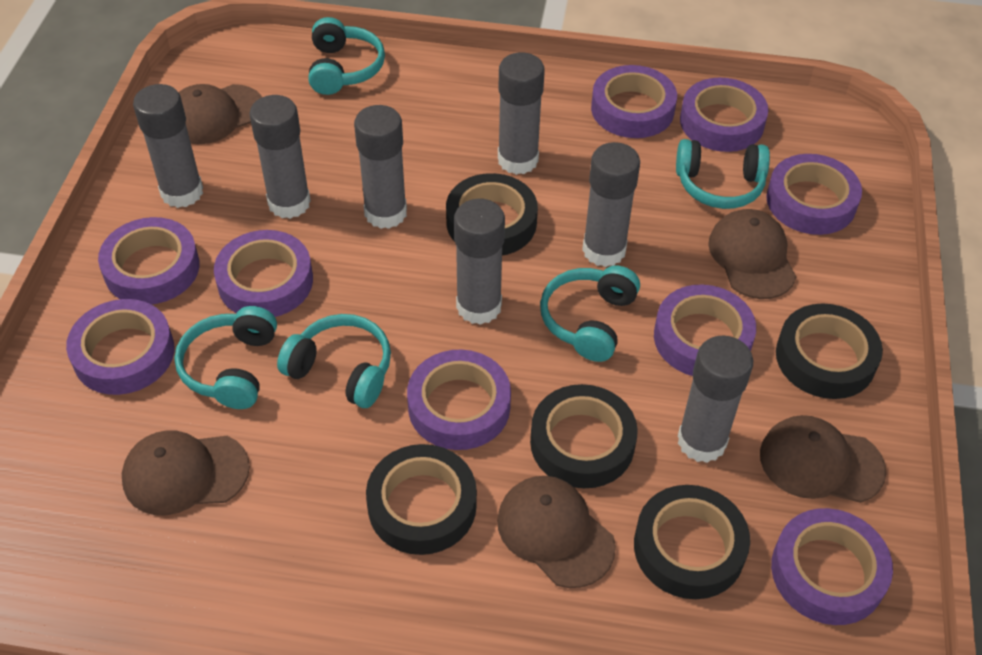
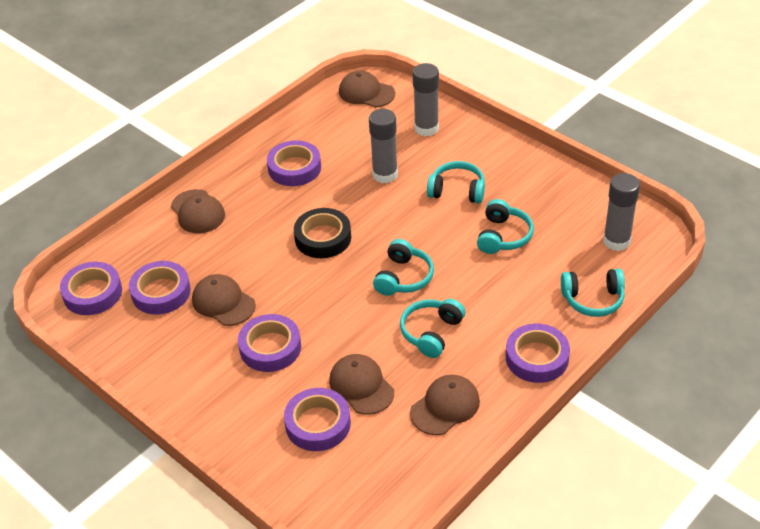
black tape: 5 -> 1
grey glue stick: 7 -> 3
purple tape: 9 -> 6

